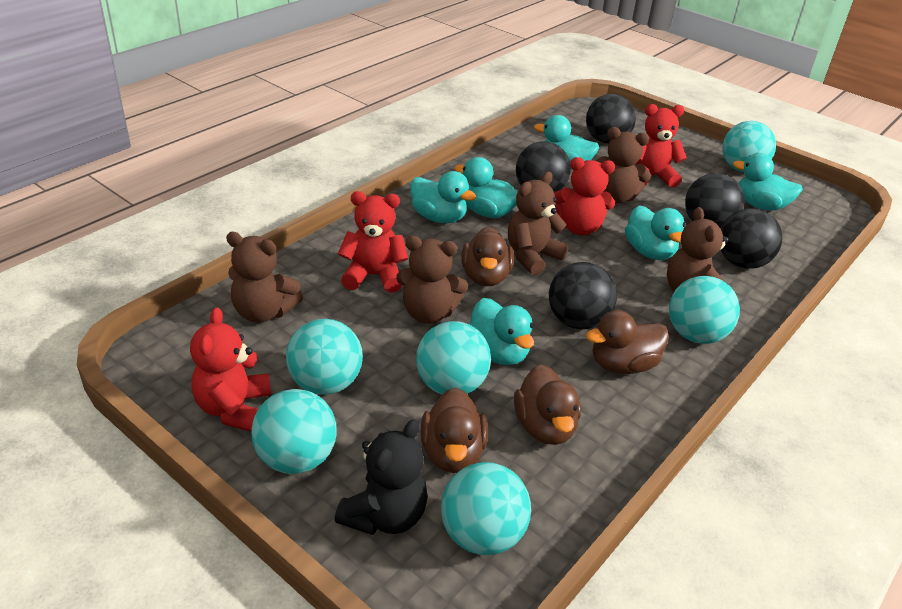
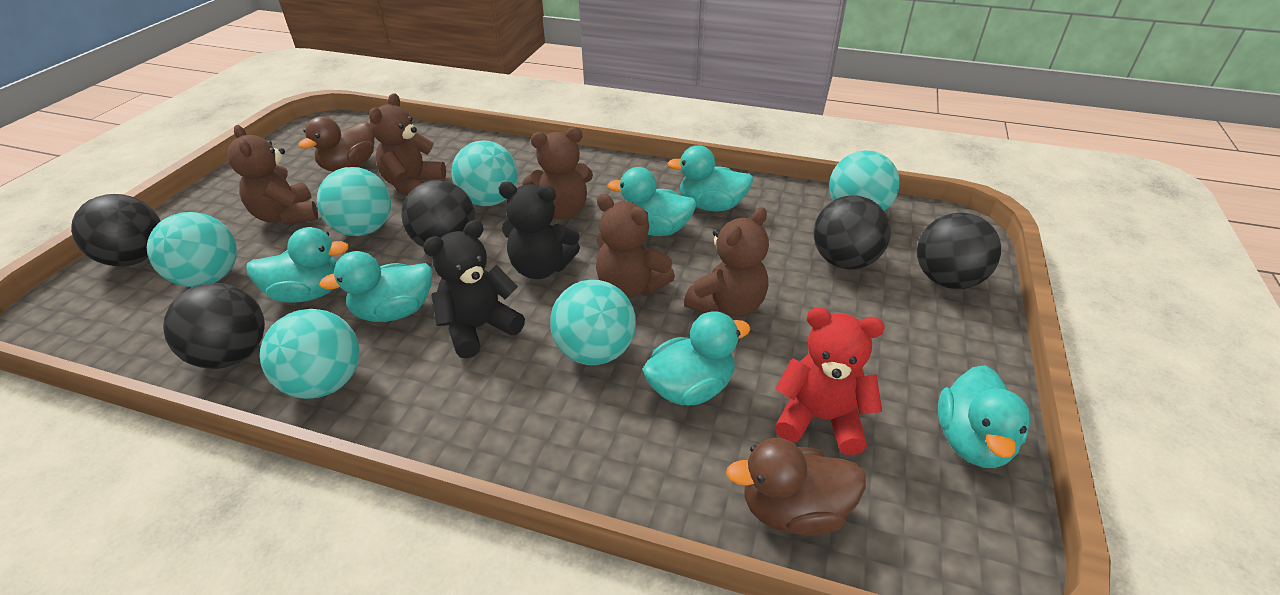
black teddy bear: 1 -> 2
brown duck: 4 -> 2
red teddy bear: 4 -> 1

